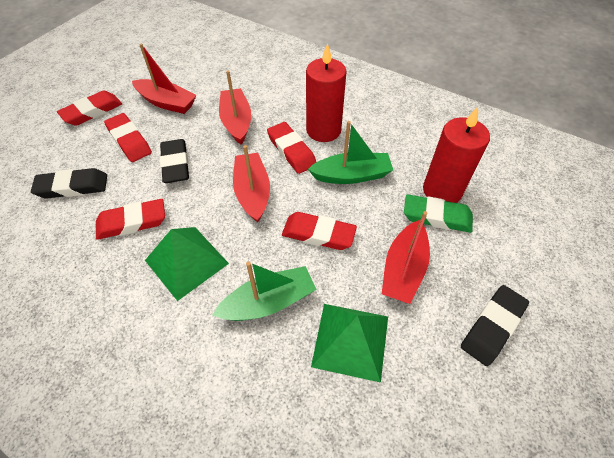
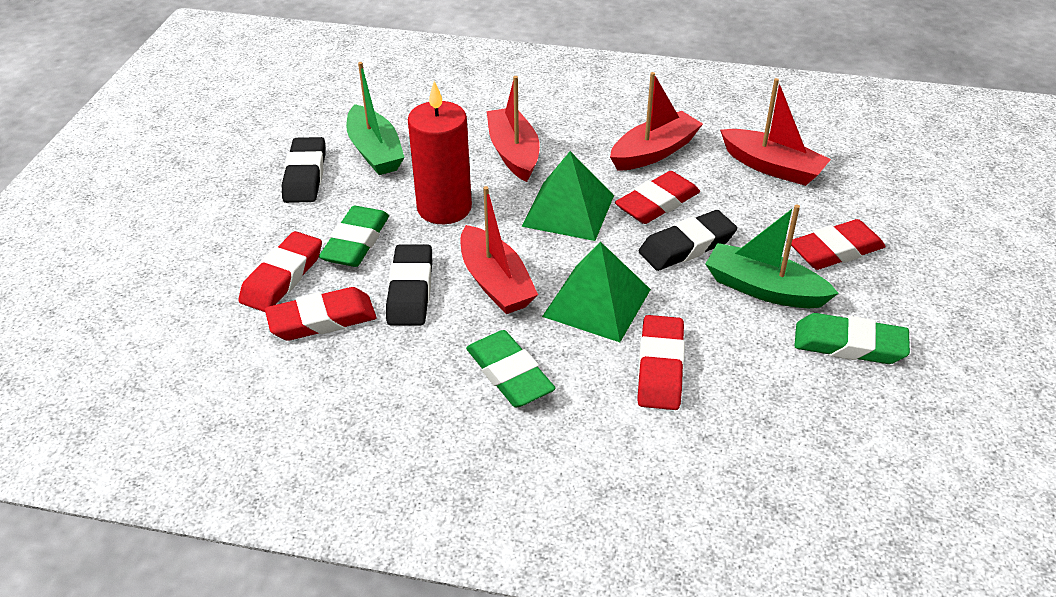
green eraser: 1 -> 3
red candle: 2 -> 1

